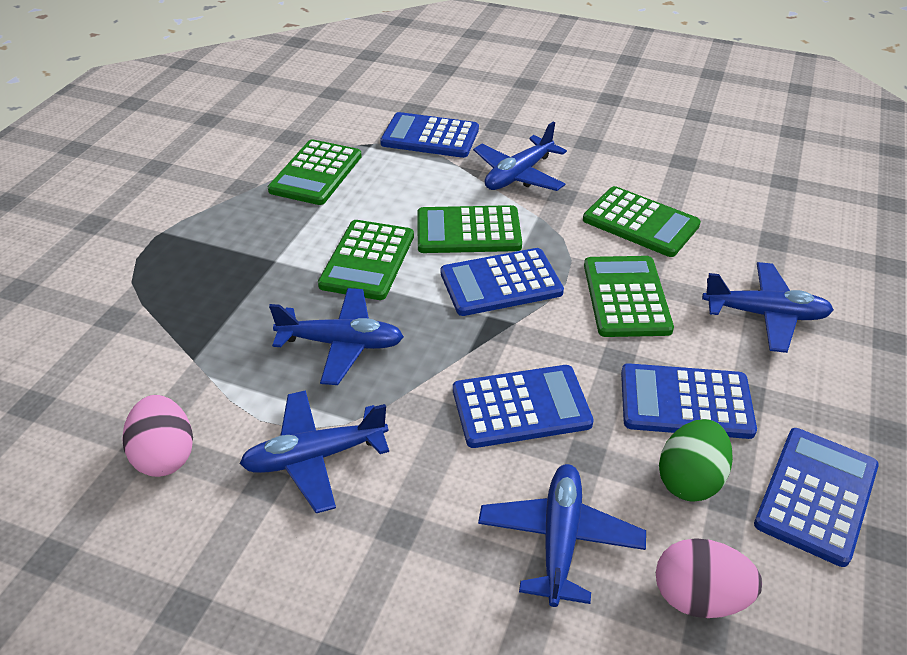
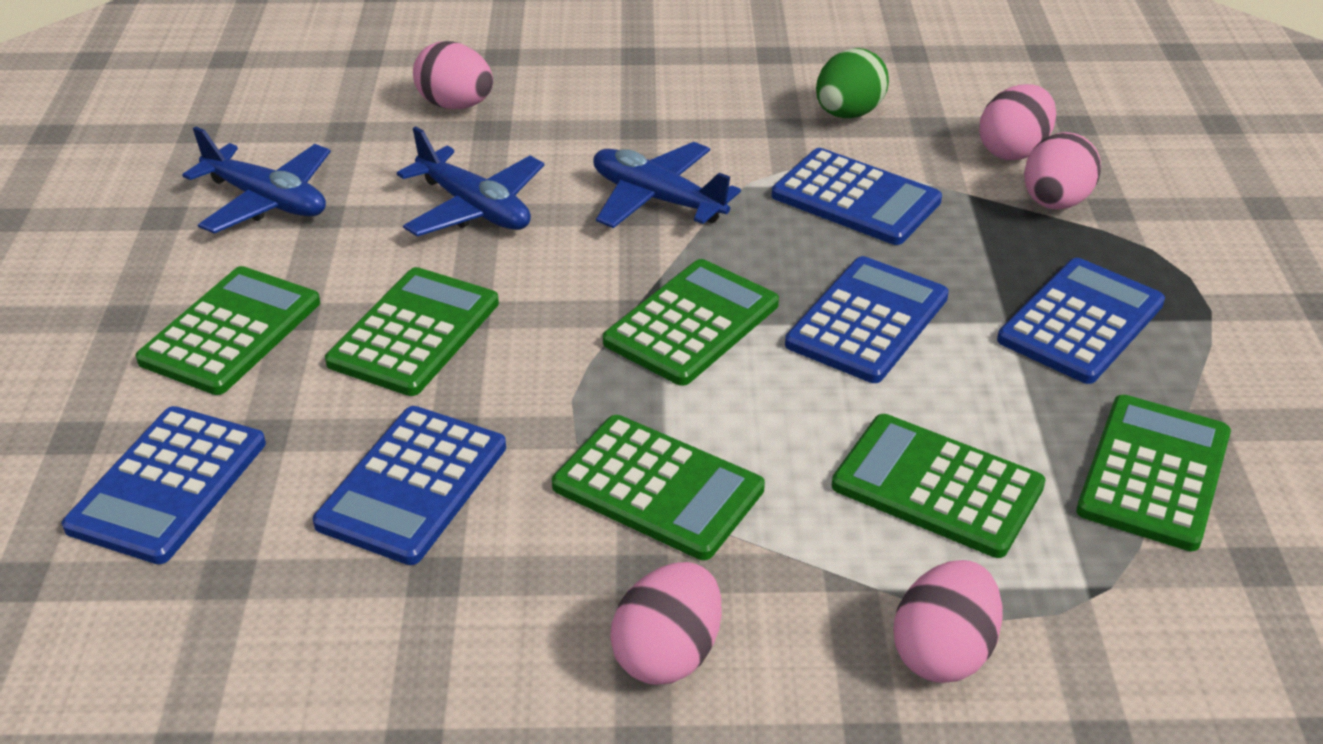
blue plane: 5 -> 3
green calculator: 5 -> 6
pink egg: 2 -> 5

